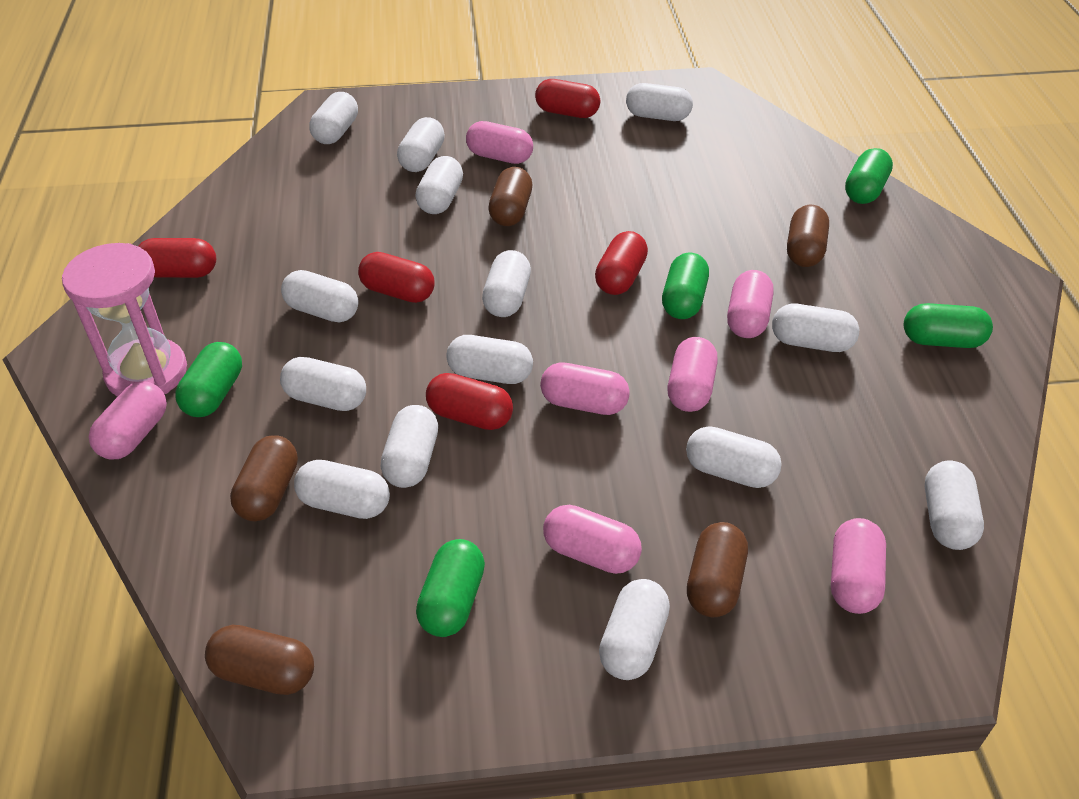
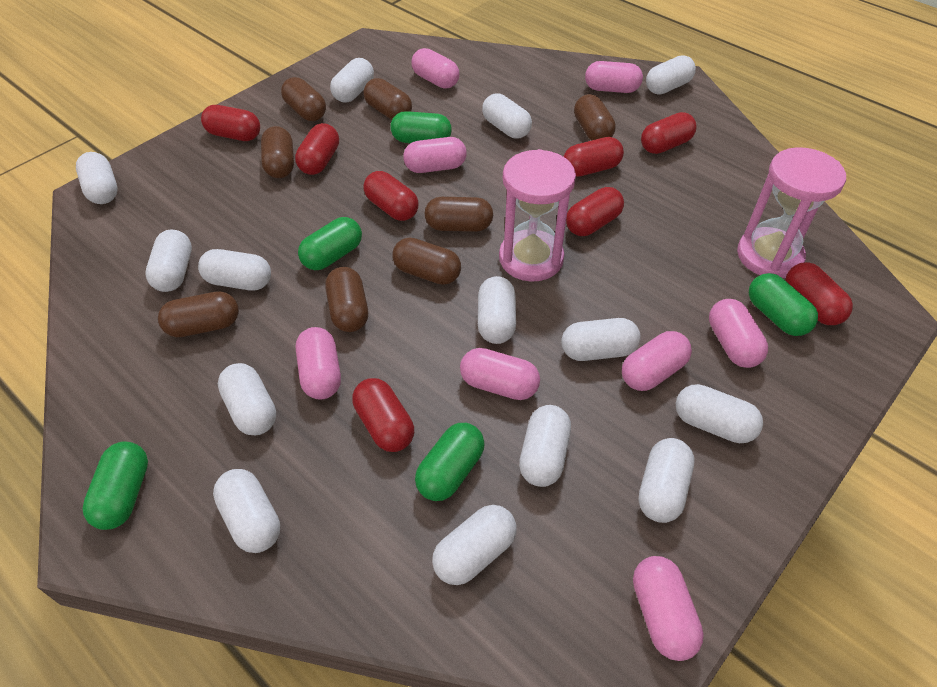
brown capsule: 5 -> 8
pink capsule: 7 -> 8
pink hourglass: 1 -> 2
red capsule: 5 -> 8

